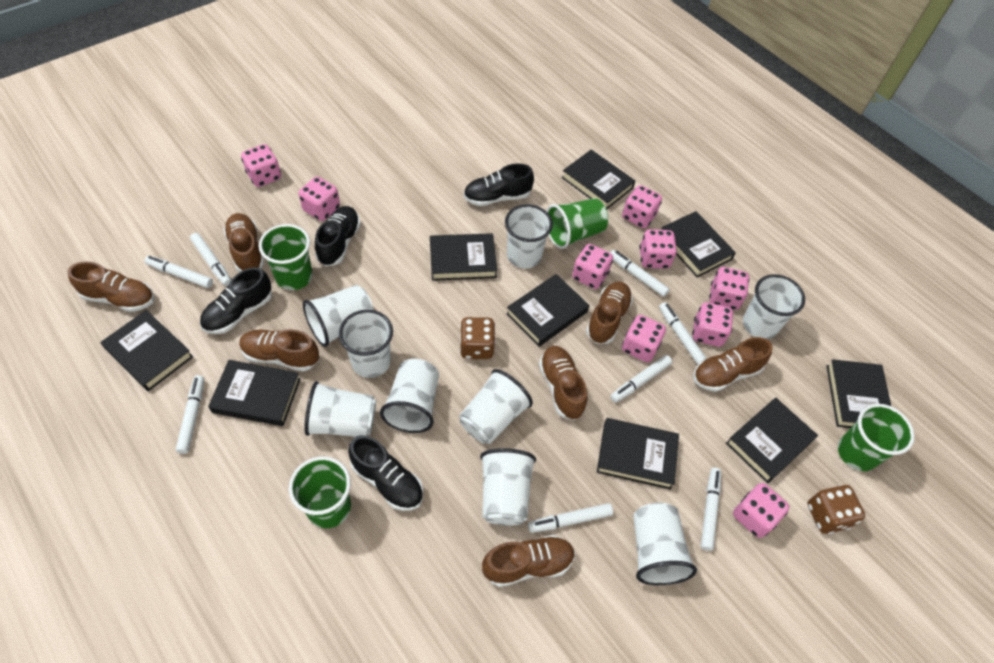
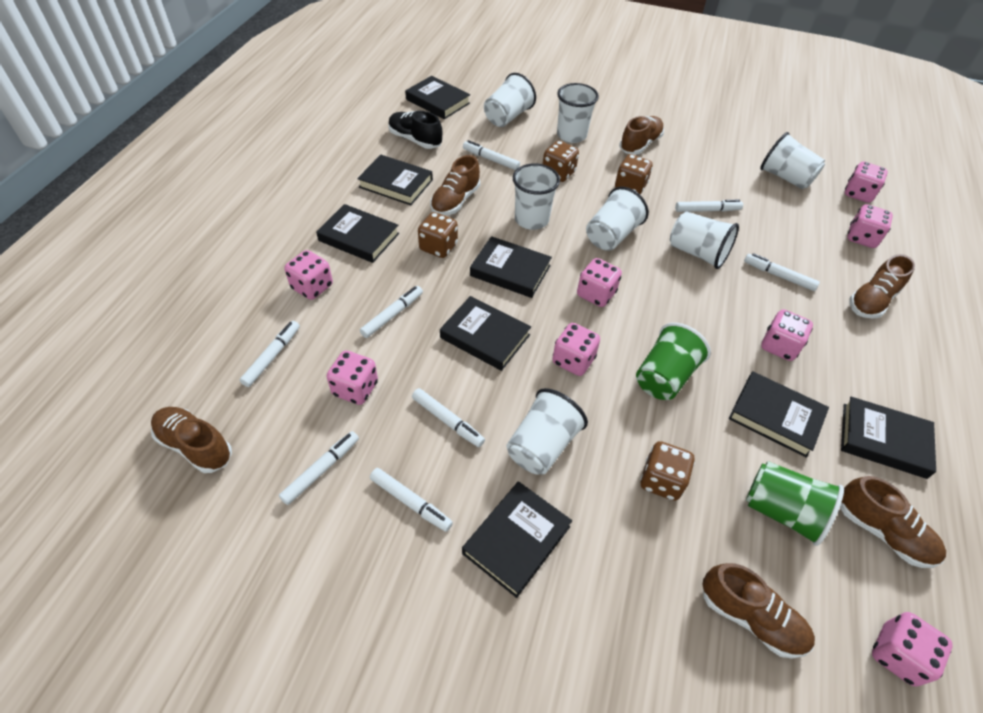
black book: 9 -> 8
black shoe: 4 -> 1
brown dice: 2 -> 4
brown shoe: 7 -> 6
green cup: 4 -> 2
pink dice: 9 -> 8
white cup: 9 -> 7

